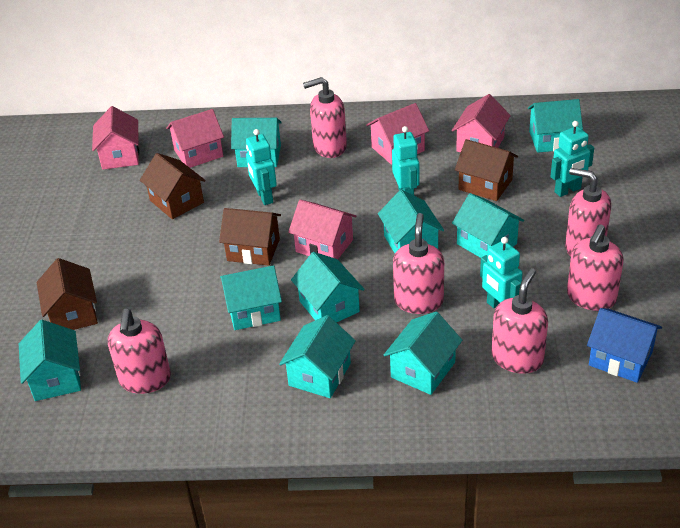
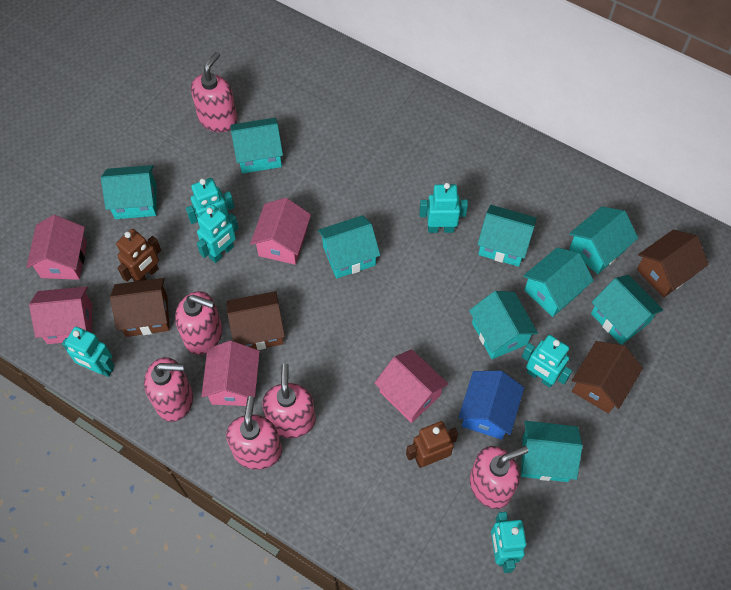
brown robot: 0 -> 2
turquoise robot: 4 -> 6

